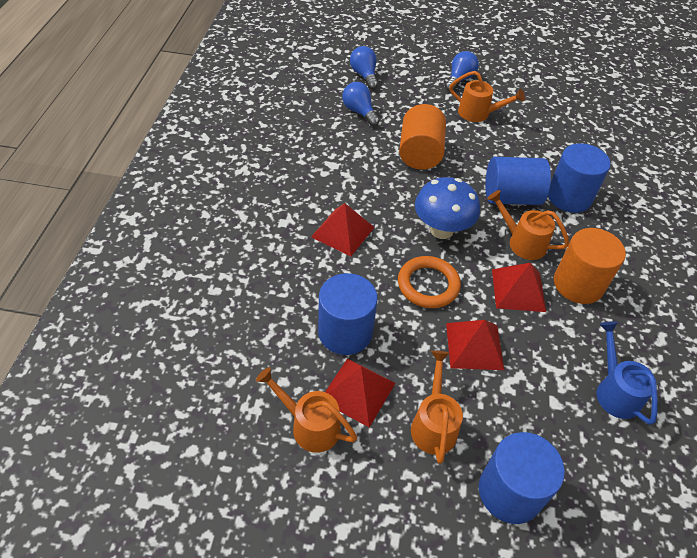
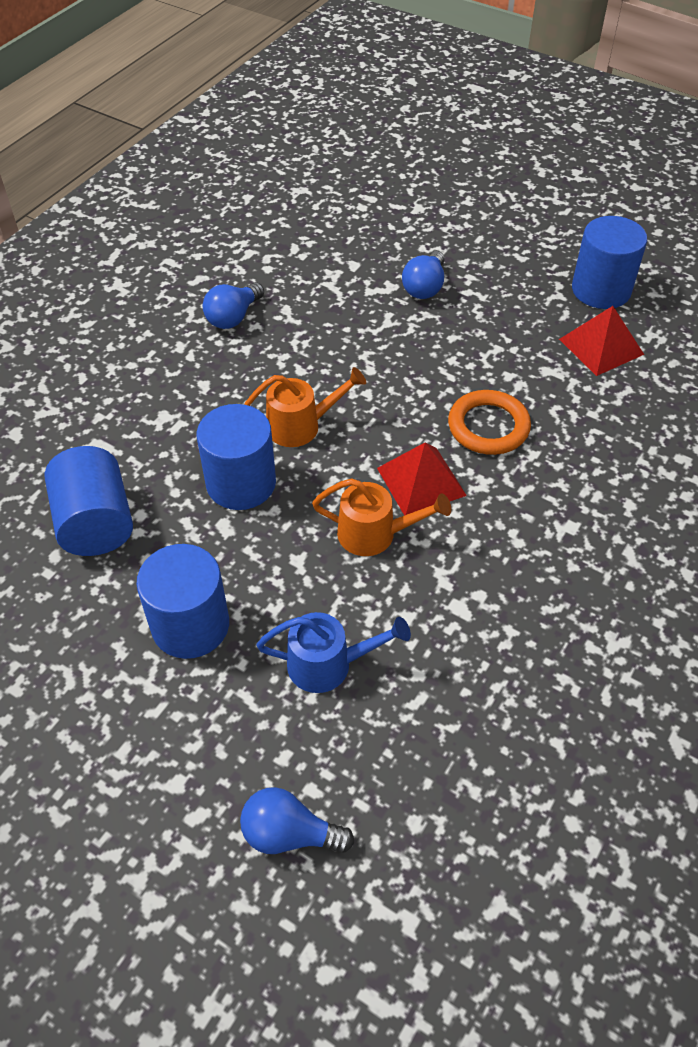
blue mushroom: 1 -> 0
orange cylinder: 2 -> 0
orange watering can: 4 -> 2
red pyramid: 4 -> 2

